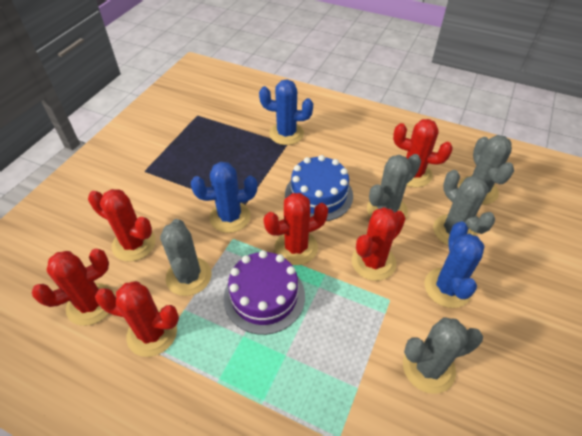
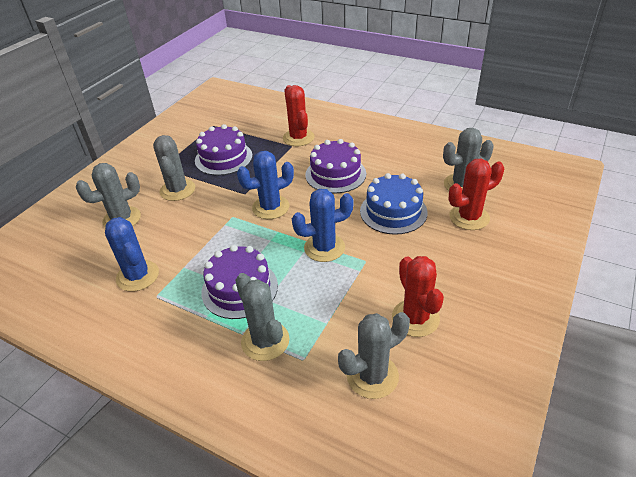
purple cake: 1 -> 3
red cactus: 6 -> 3

